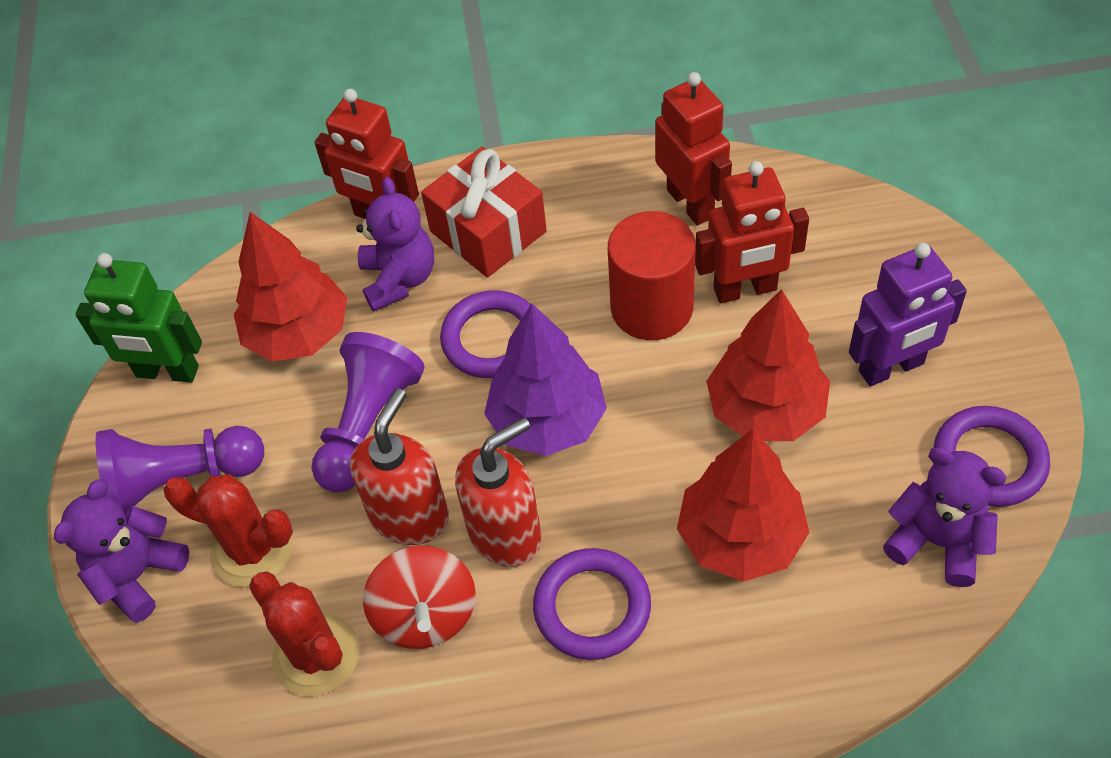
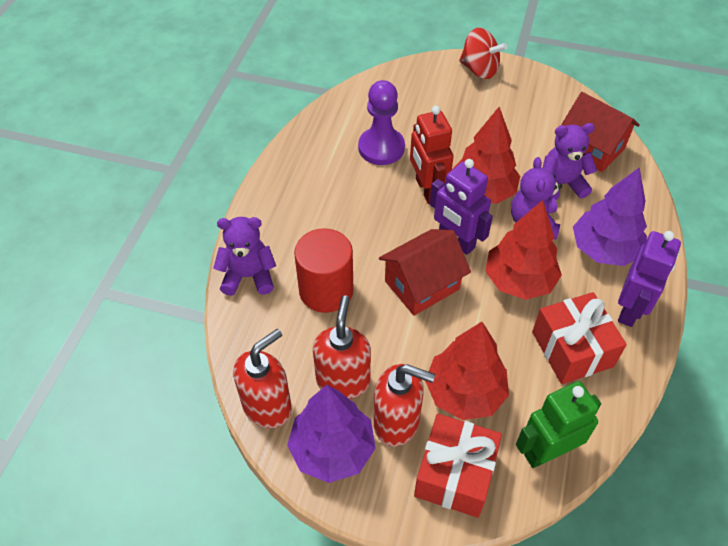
purple pawn: 2 -> 1
purple ring: 3 -> 0
purple robot: 1 -> 2
purple tree: 1 -> 2
red cactus: 2 -> 0
red gift: 1 -> 2
red house: 0 -> 2
red robot: 3 -> 1
red soap dispenser: 2 -> 3

